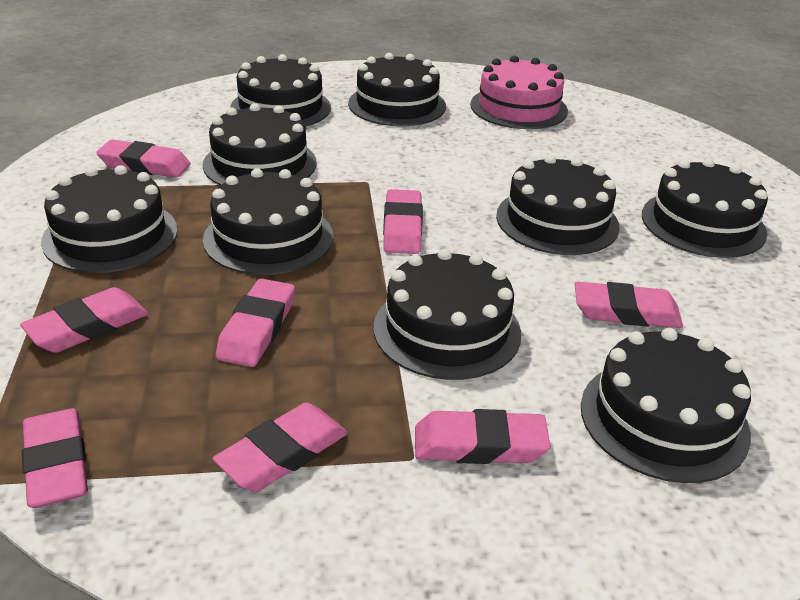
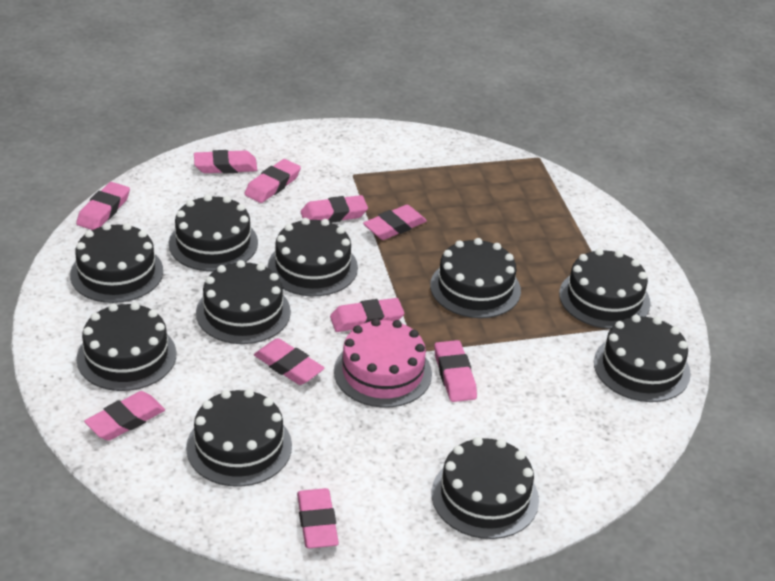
black cake: 9 -> 10
pink eraser: 8 -> 10

